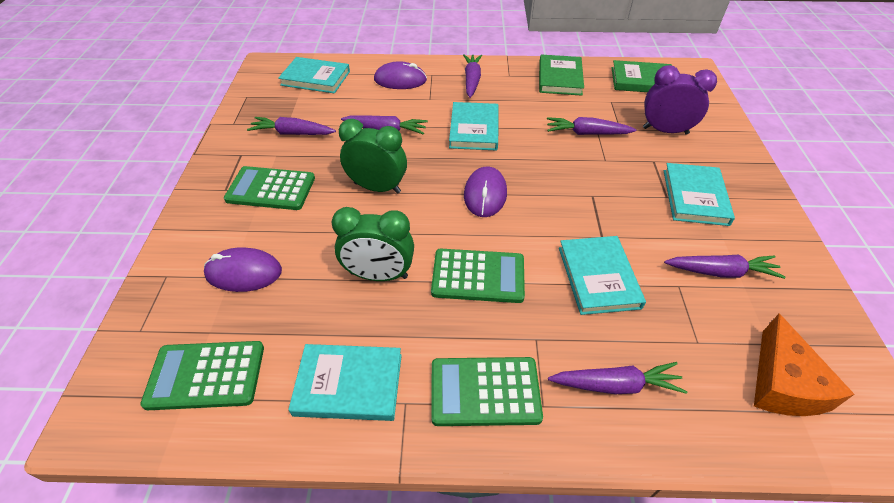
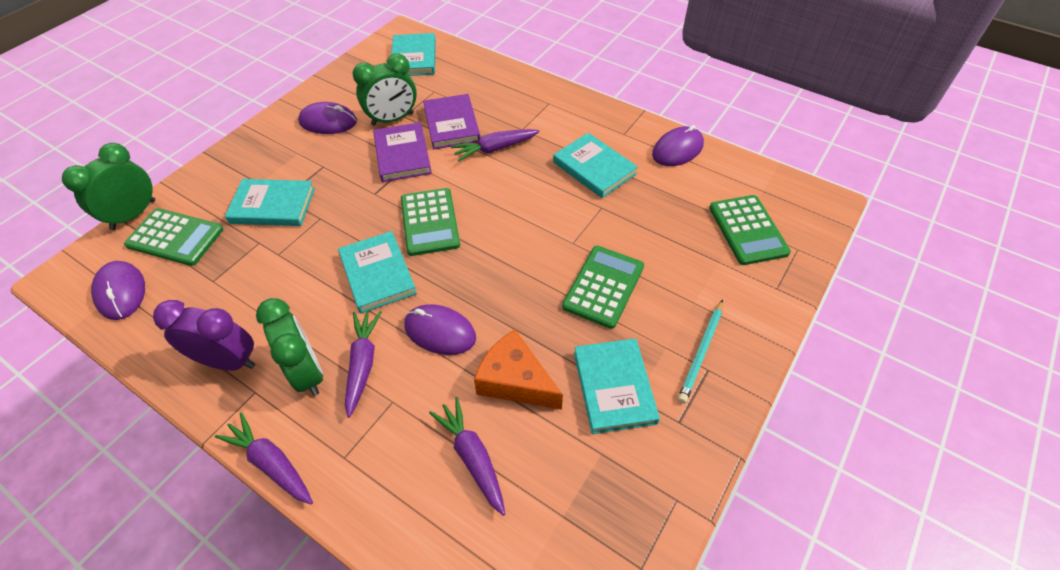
green book: 2 -> 0
green clock: 2 -> 3
purple book: 0 -> 2
purple carrot: 6 -> 4
purple mouse: 3 -> 4
turquoise pencil: 0 -> 1

